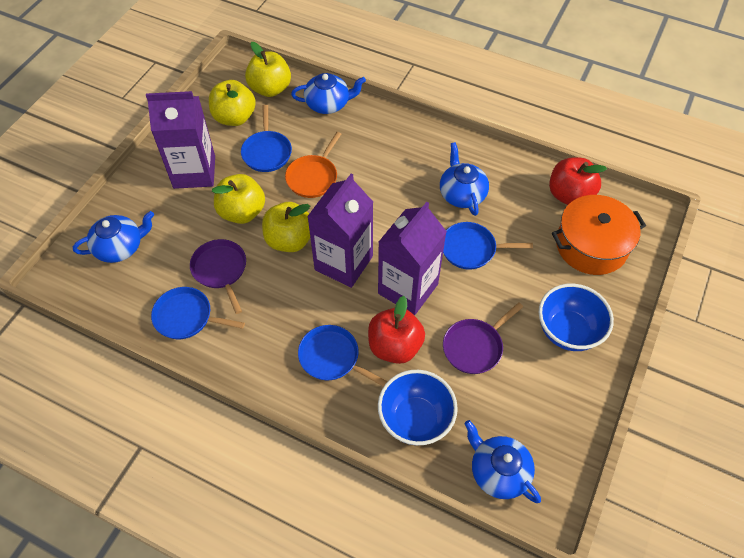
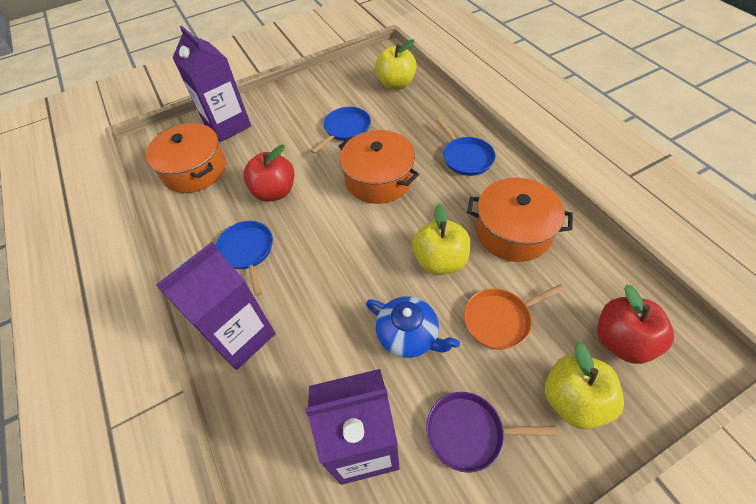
blue bowl: 2 -> 0
blue pan: 4 -> 3
blue teapot: 4 -> 1
orange pot: 1 -> 3
purple pan: 2 -> 1
yellow apple: 4 -> 3

